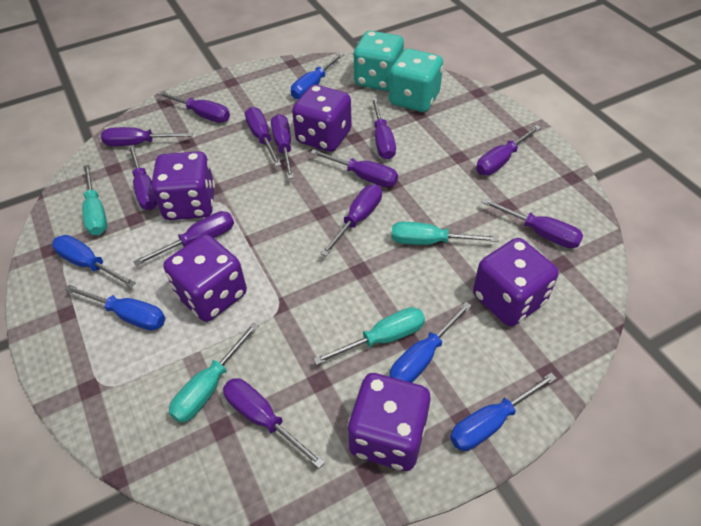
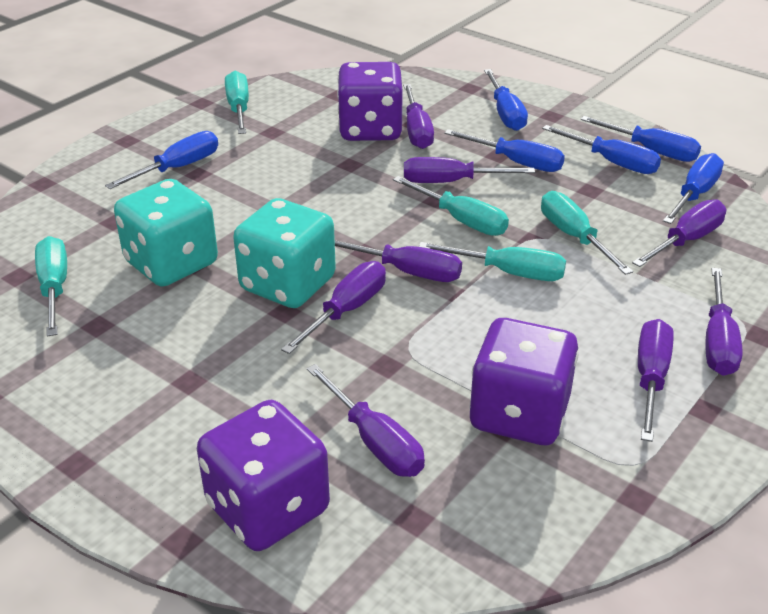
blue screwdriver: 5 -> 6
purple dice: 5 -> 3
purple screwdriver: 12 -> 8
turquoise screwdriver: 4 -> 5

